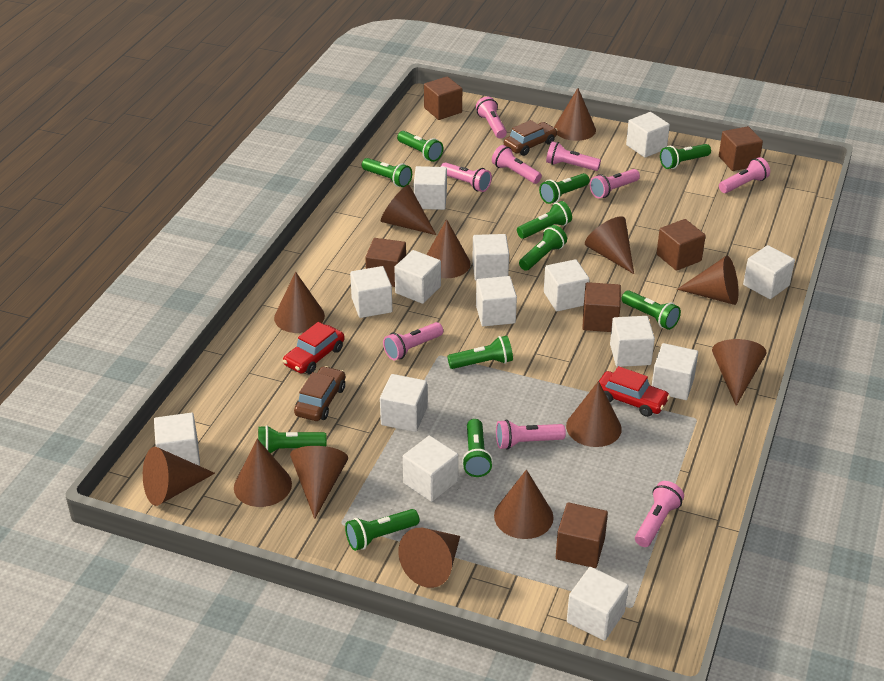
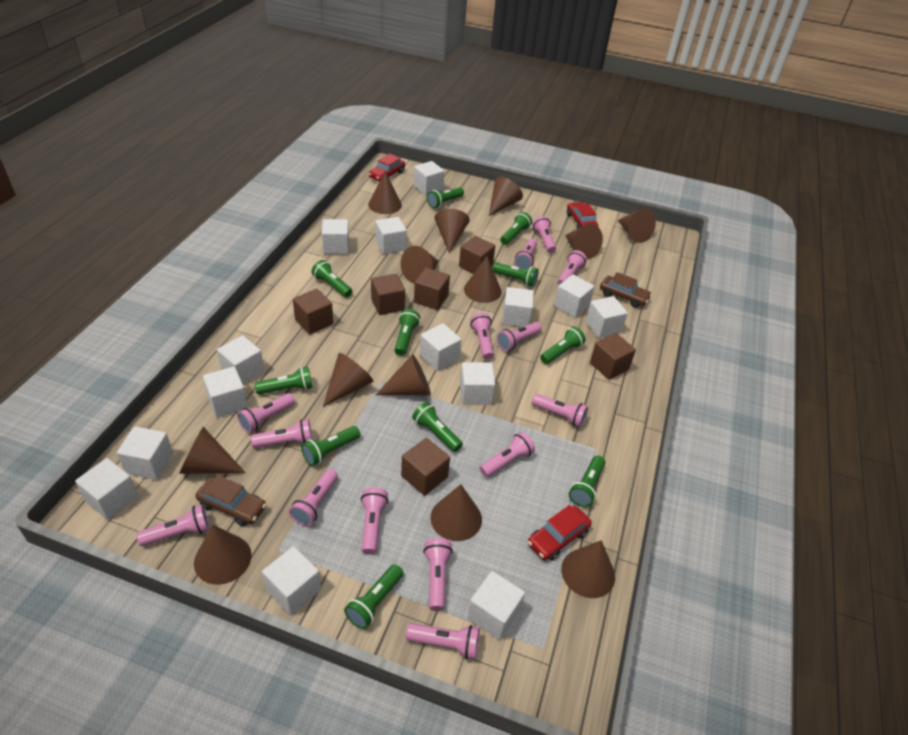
pink flashlight: 9 -> 14
red car: 2 -> 3

